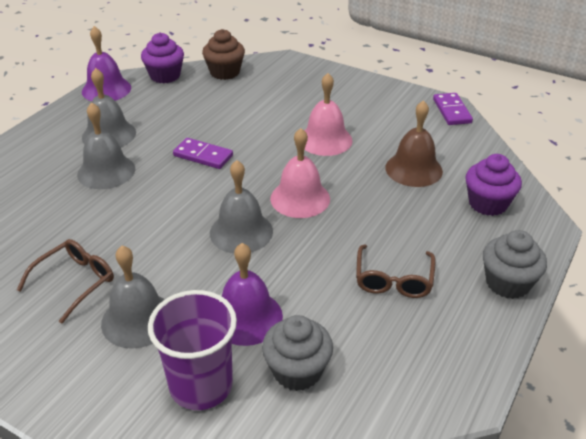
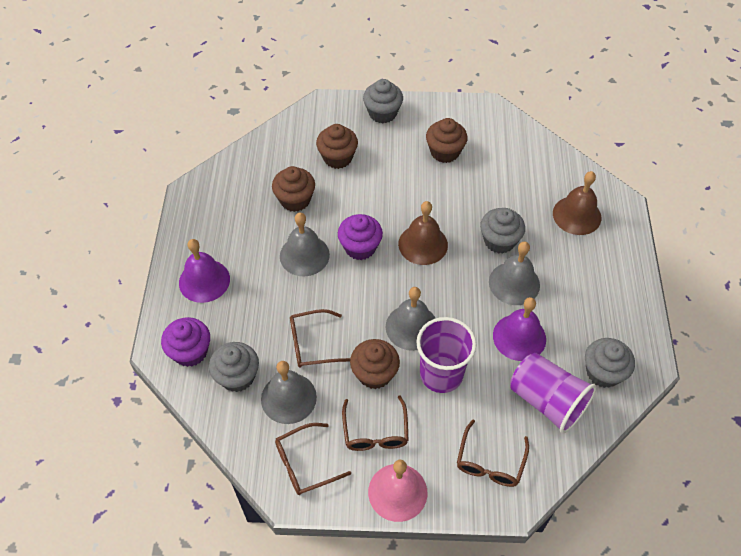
brown bell: 1 -> 2
brown cupcake: 1 -> 4
brown glasses: 2 -> 4
grey cupcake: 2 -> 4
pink bell: 2 -> 1
purple cup: 1 -> 2
purple domino: 2 -> 0

